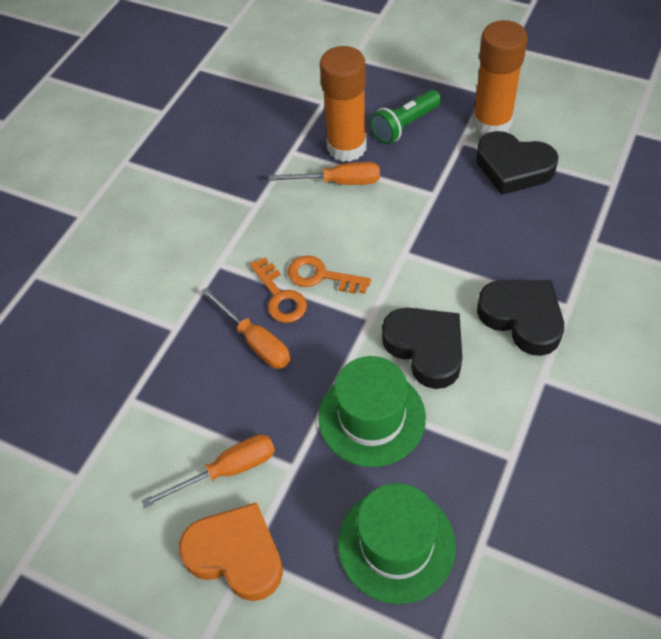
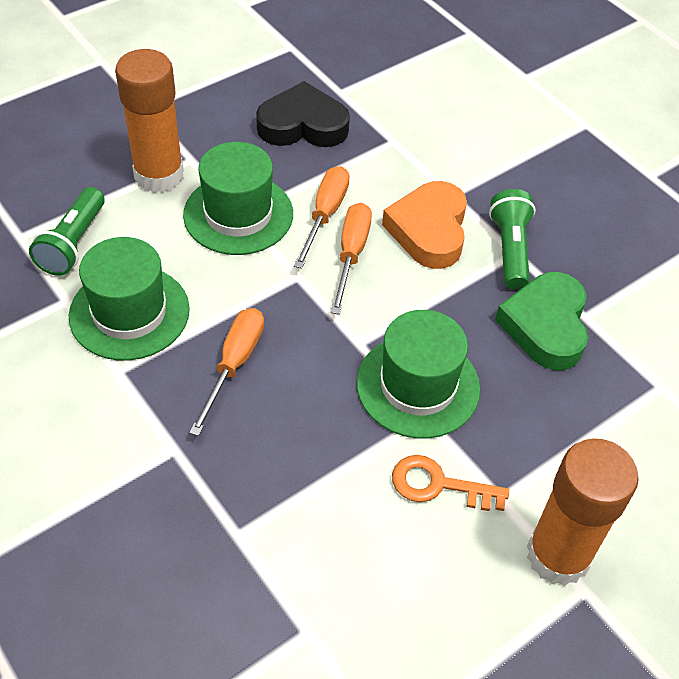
black heart: 3 -> 1
green flashlight: 1 -> 2
green hat: 2 -> 3
green heart: 0 -> 1
orange key: 2 -> 1

